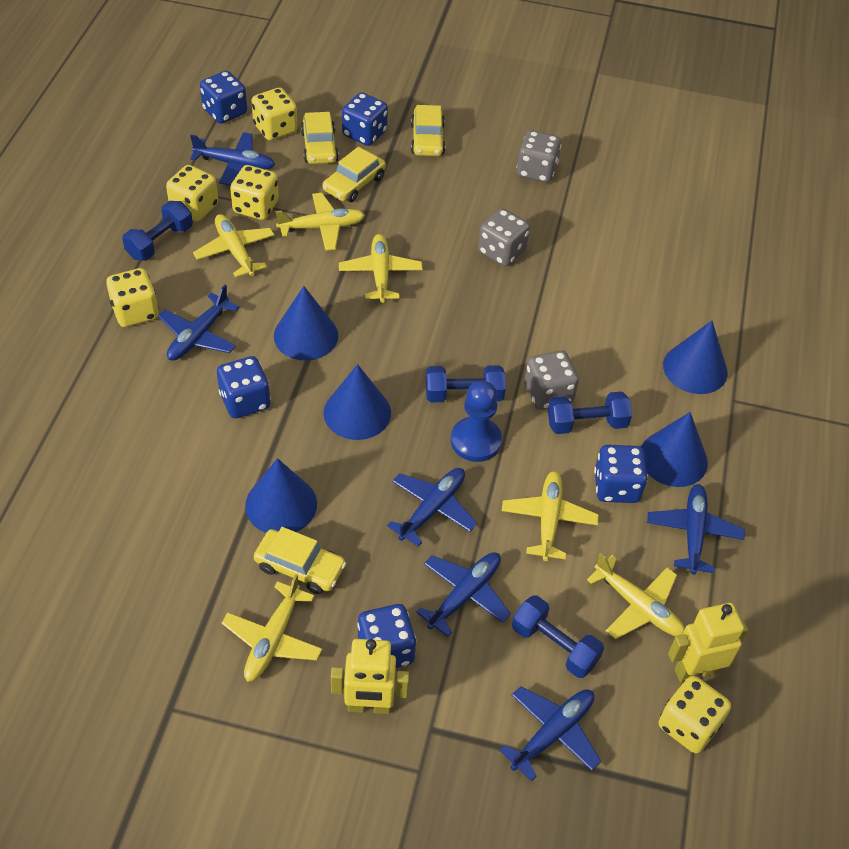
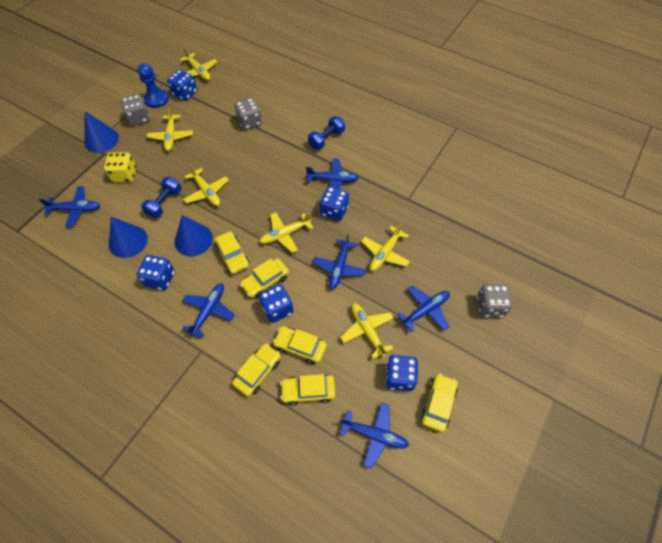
blue cone: 5 -> 3
blue dumbbell: 4 -> 2
yellow car: 4 -> 6
yellow dice: 5 -> 1
yellow robot: 2 -> 0

